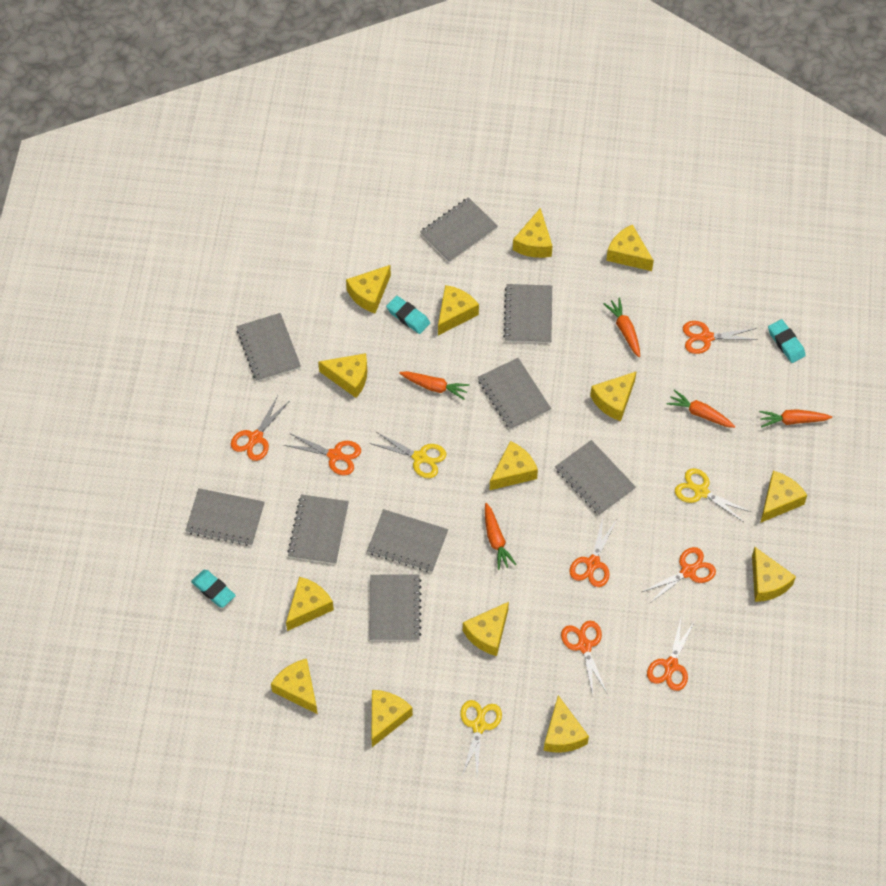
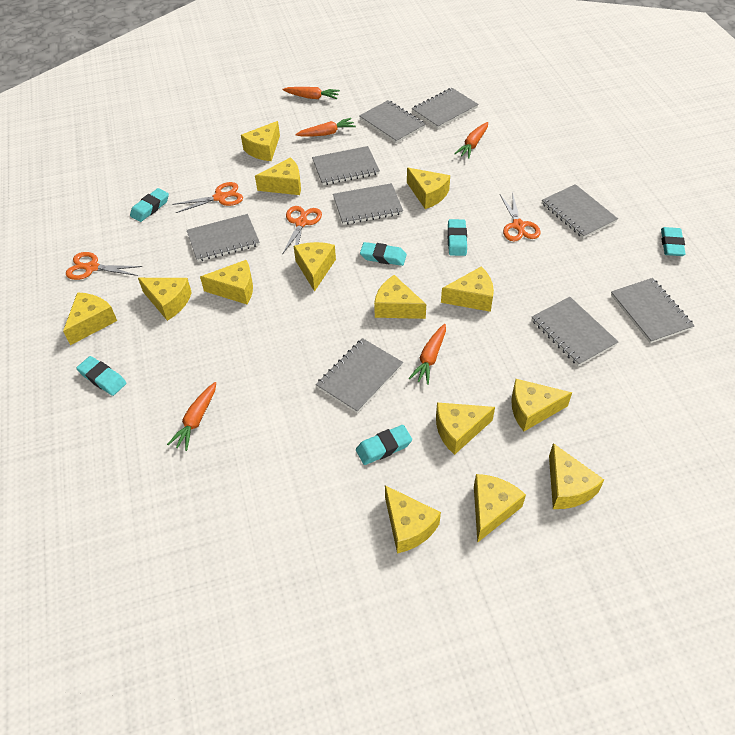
orange scissors: 7 -> 4
turquoise eraser: 3 -> 6
yellow scissors: 3 -> 0

